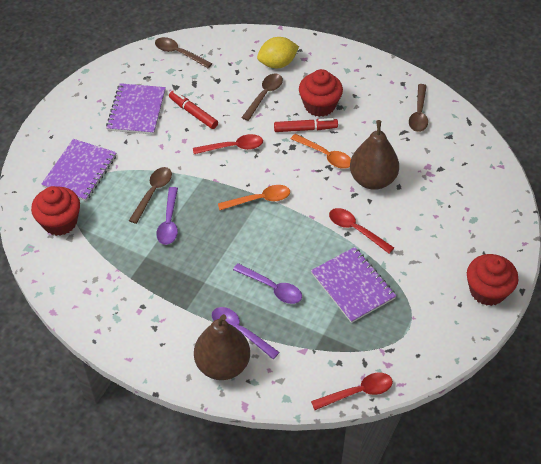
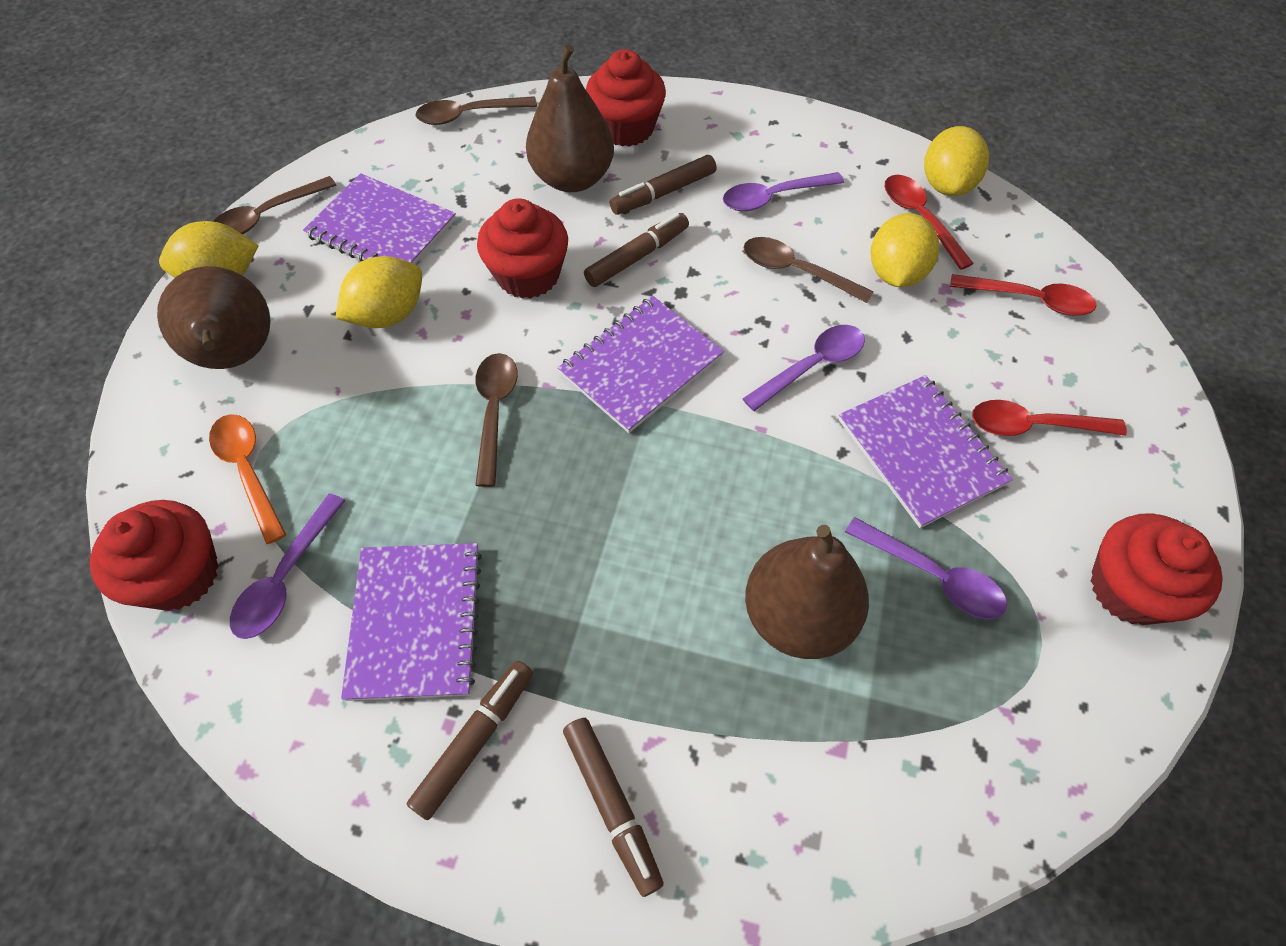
brown marker: 0 -> 4
brown pear: 2 -> 3
orange spoon: 2 -> 1
purple notebook: 3 -> 4
purple spoon: 3 -> 4
red cupcake: 3 -> 4
red marker: 2 -> 0
yellow lemon: 1 -> 4

